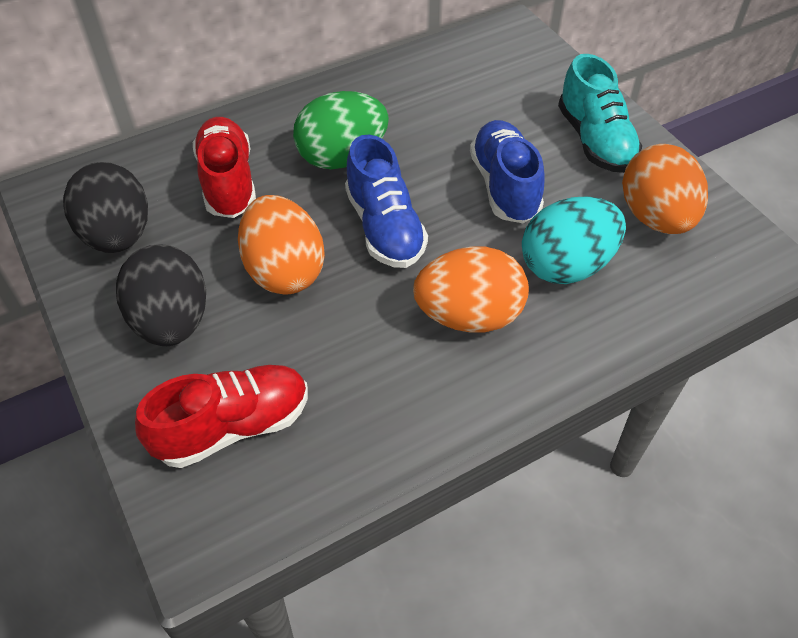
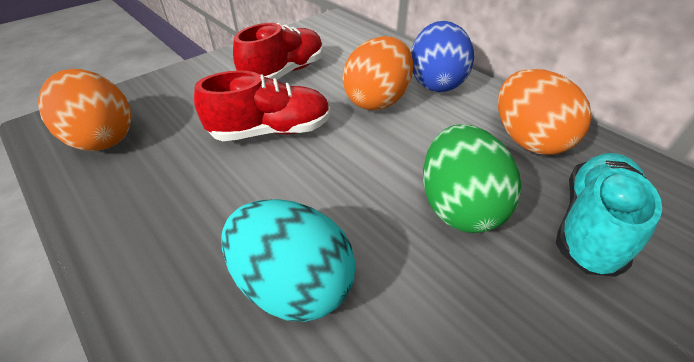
black egg: 2 -> 0
blue egg: 0 -> 1
blue shoe: 2 -> 0

